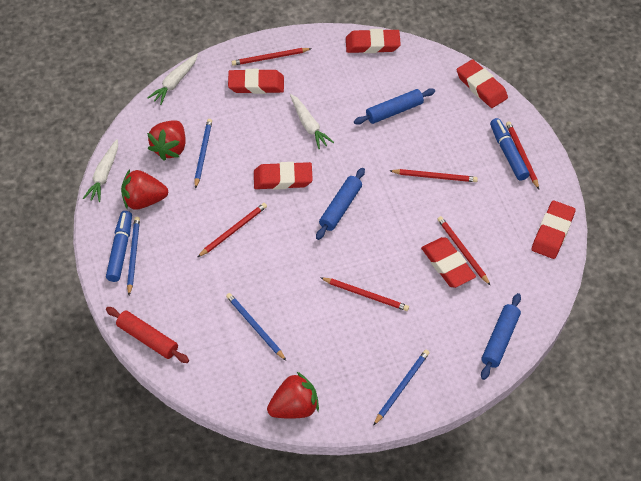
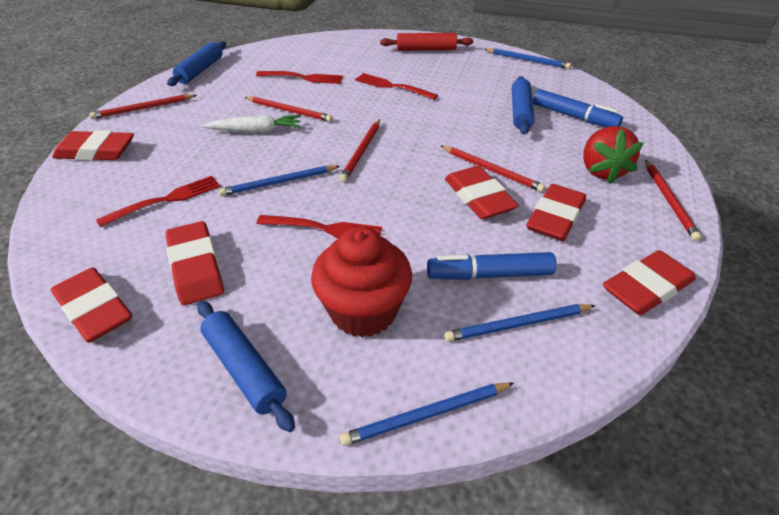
red cupcake: 0 -> 1
red fork: 0 -> 4
red pencil: 6 -> 5
red strawberry: 3 -> 1
white carrot: 3 -> 1

